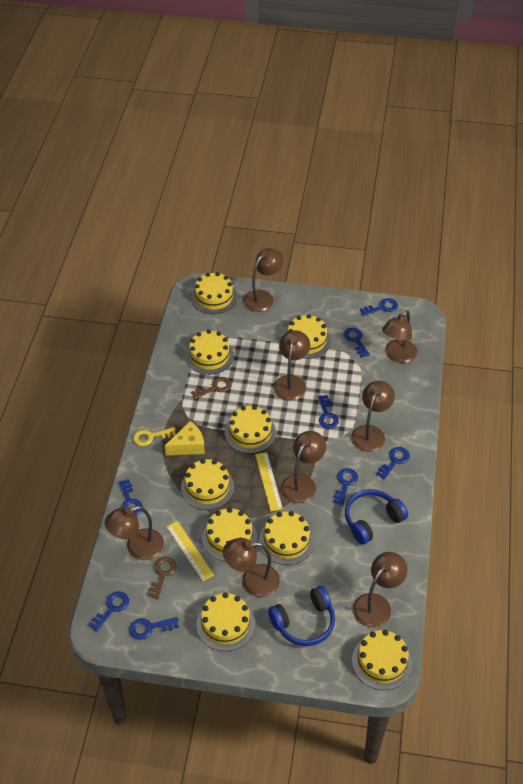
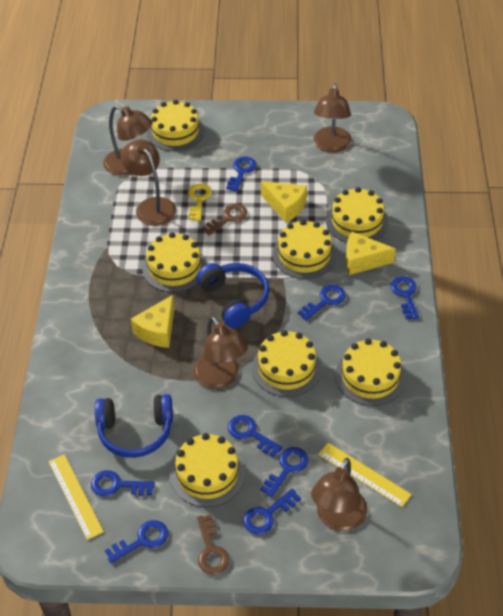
brown lamp: 8 -> 5
yellow cake: 9 -> 7
yellow cheese: 1 -> 3

